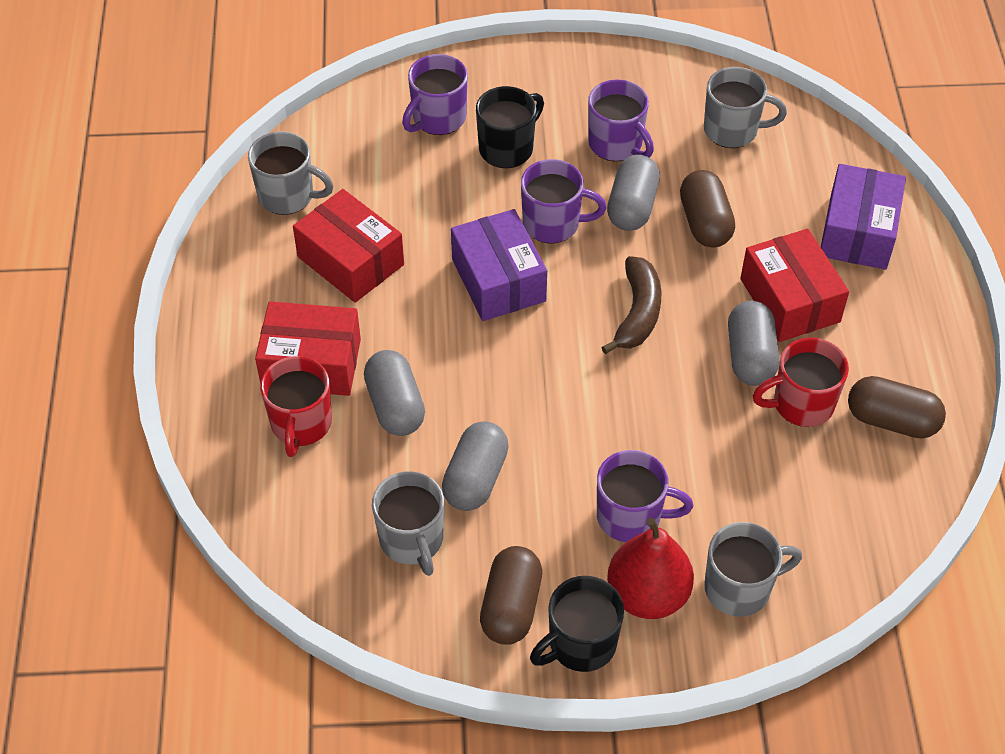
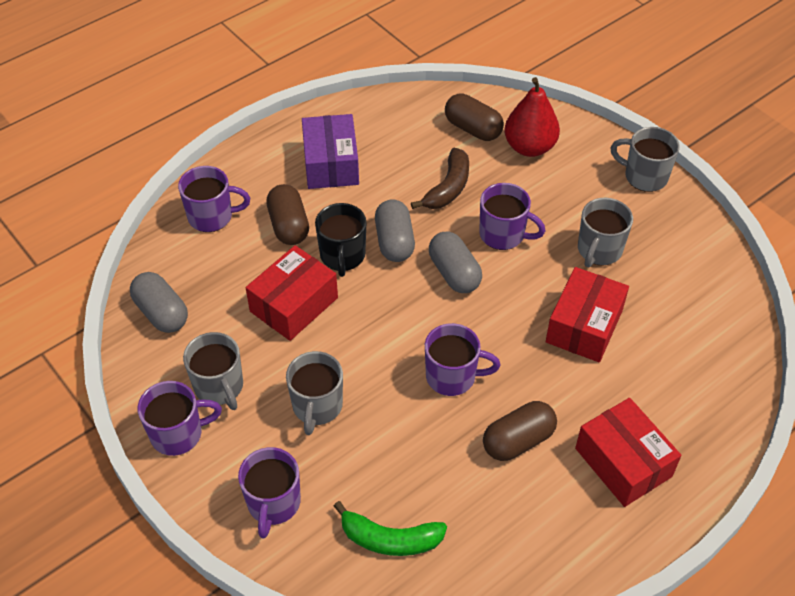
black mug: 2 -> 1
green banana: 0 -> 1
grey capsule: 4 -> 3
purple box: 2 -> 1
purple mug: 4 -> 5
red mug: 2 -> 0

